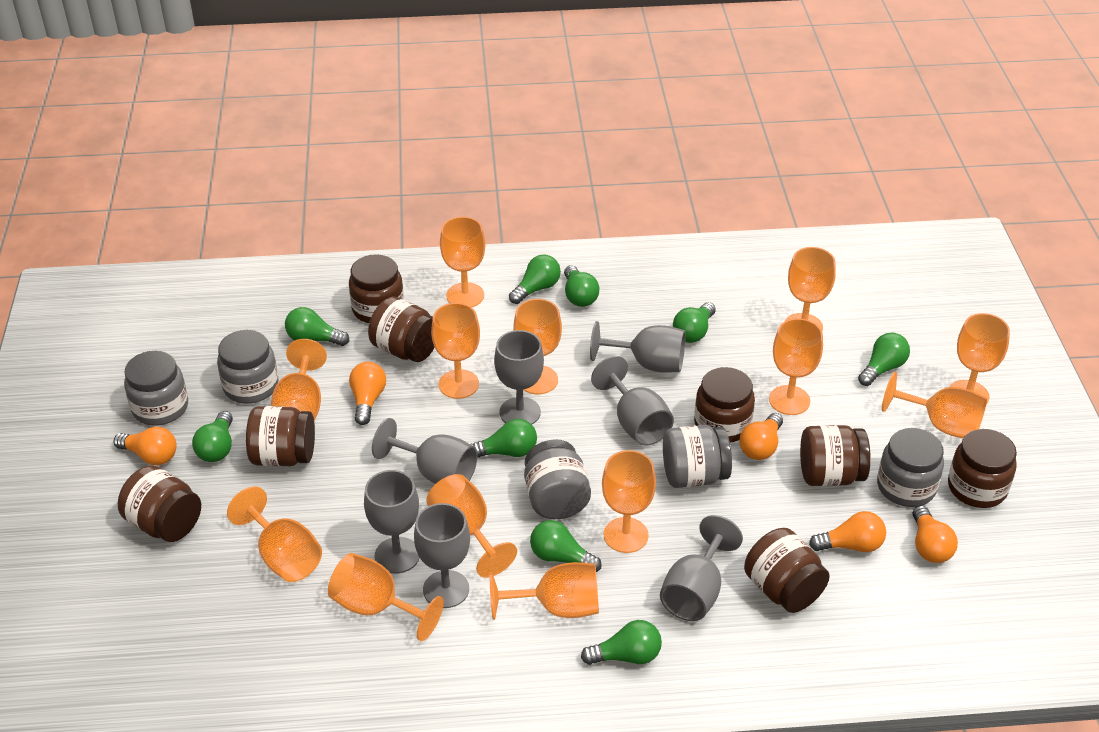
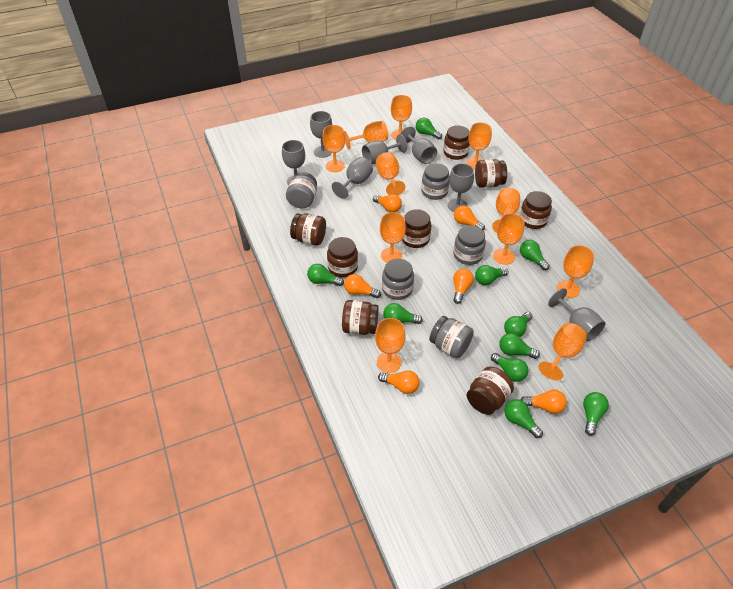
green light bulb: 9 -> 10
orange goblet: 13 -> 11
orange light bulb: 5 -> 6

